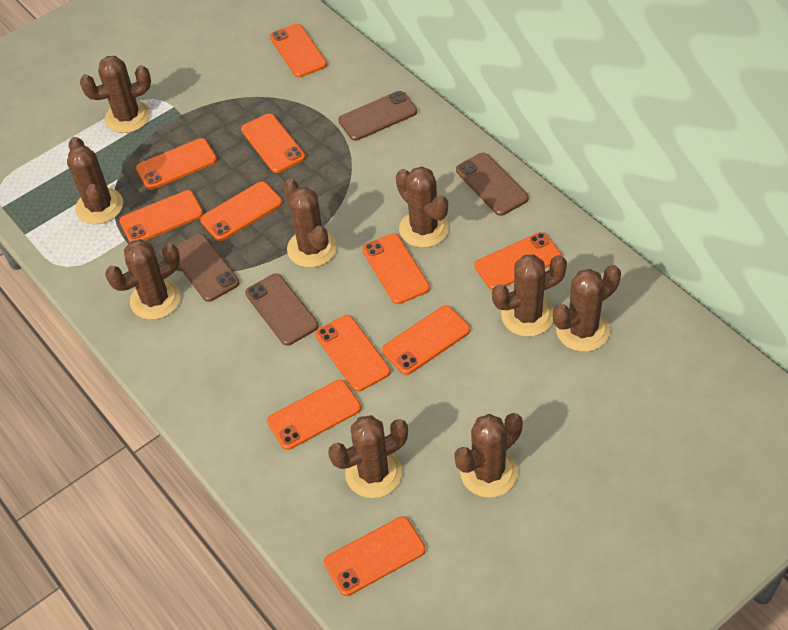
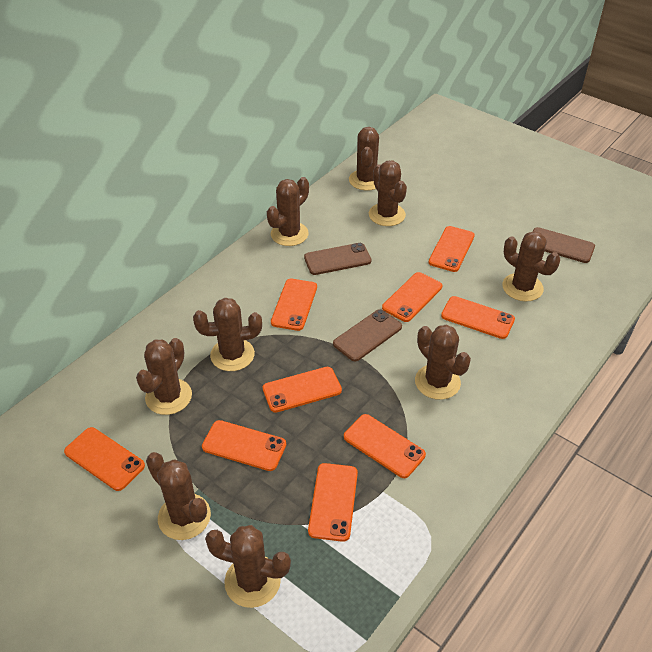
brown phone: 4 -> 3
orange phone: 11 -> 9

